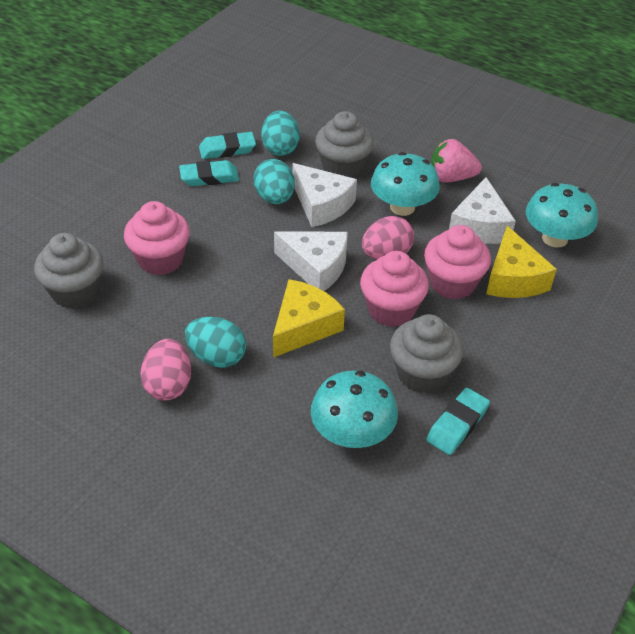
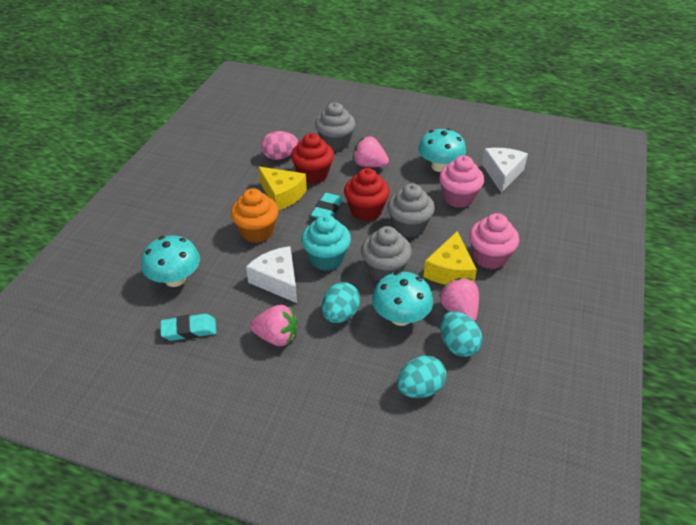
orange cupcake: 0 -> 1
pink cupcake: 3 -> 2
pink egg: 2 -> 1
pink strawberry: 1 -> 3
red cupcake: 0 -> 2
turquoise cupcake: 0 -> 1
turquoise eraser: 3 -> 2
white cheese: 3 -> 2

